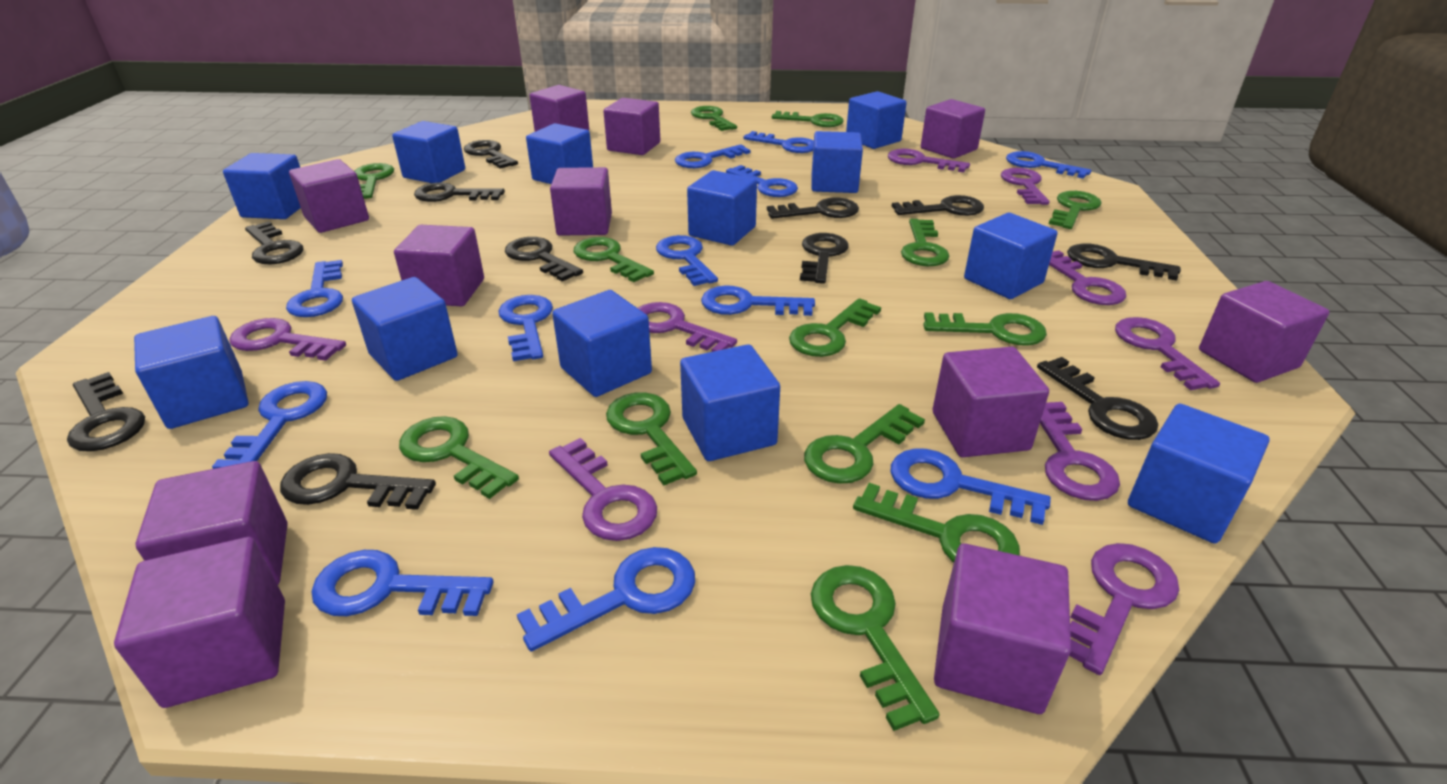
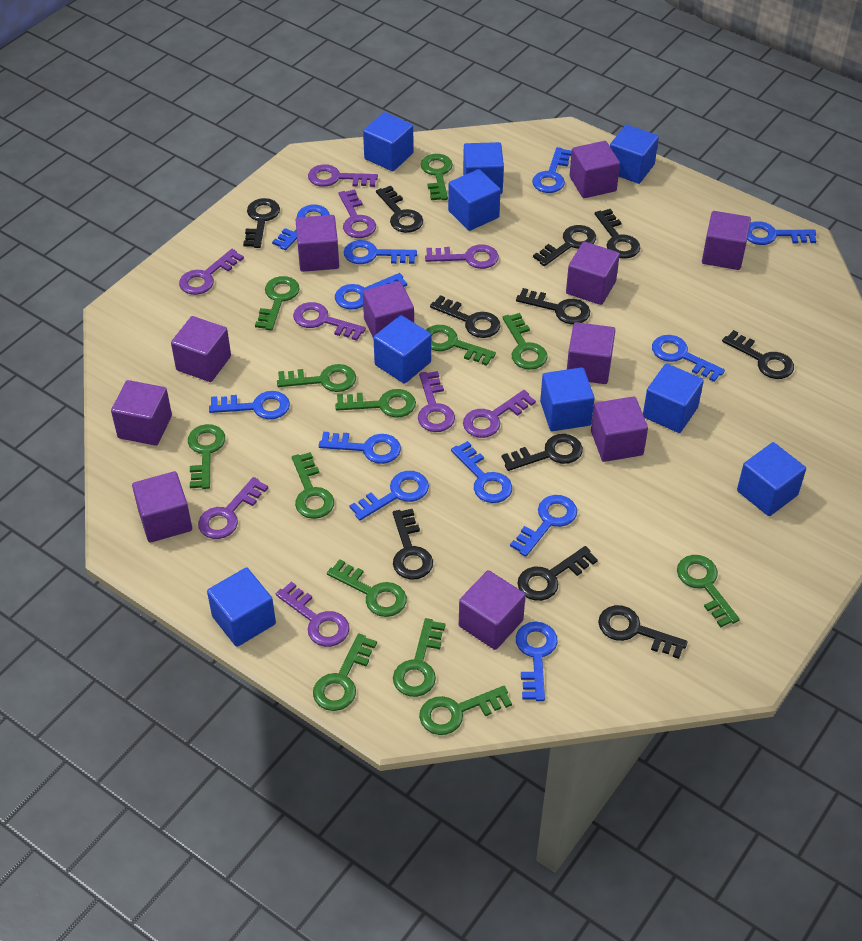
blue cube: 12 -> 9

